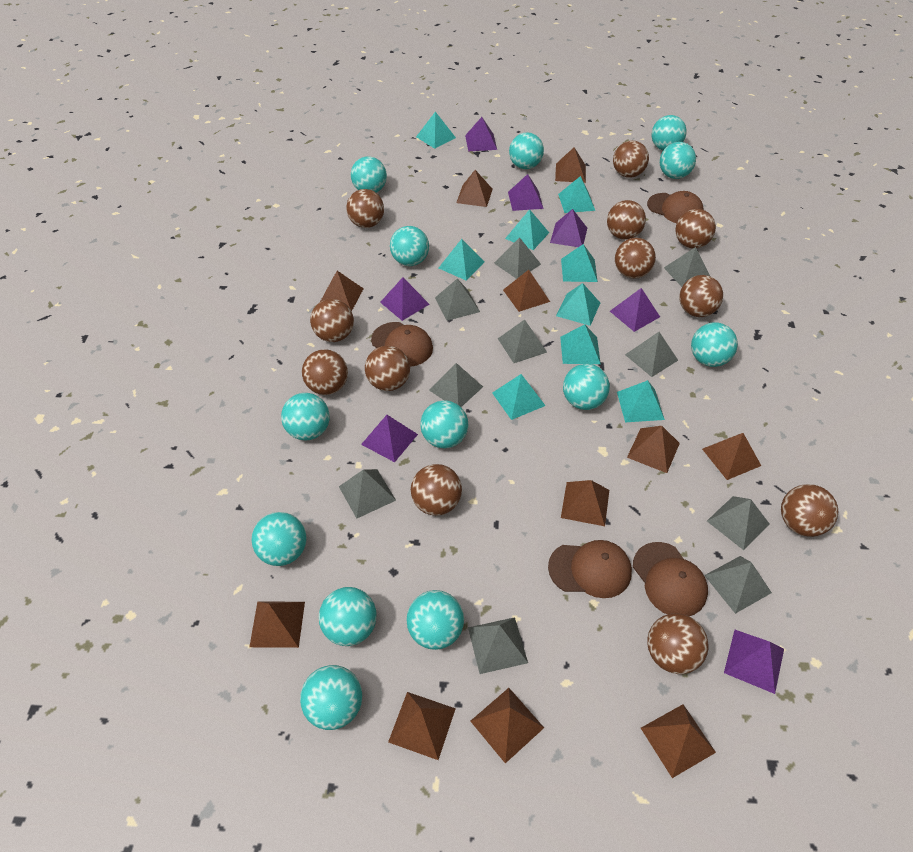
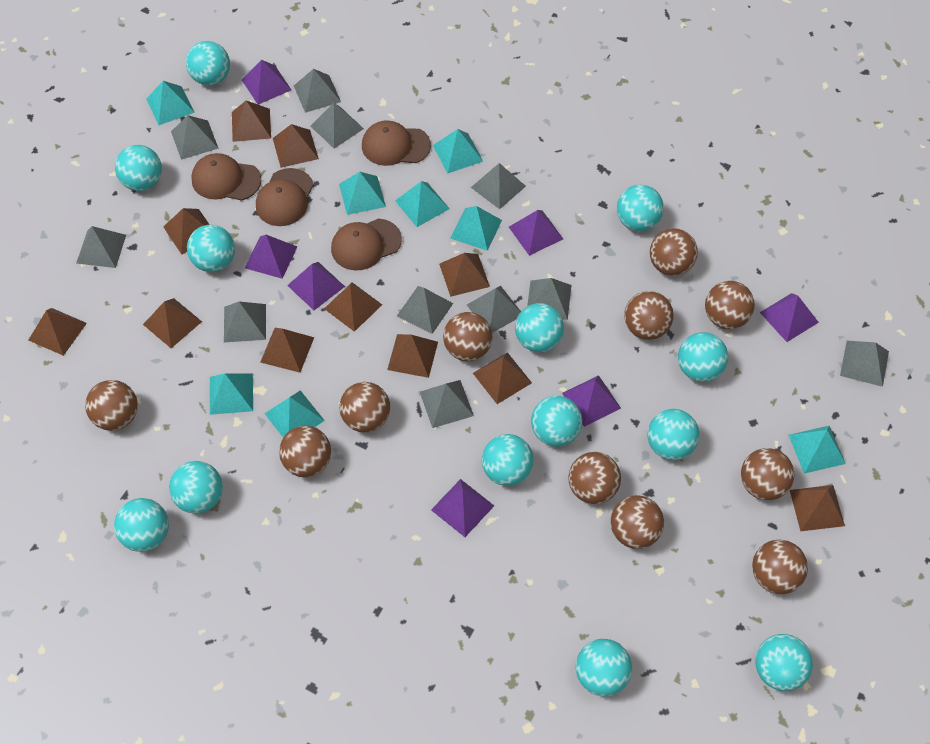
brown ball: 12 -> 11
grey pyramid: 10 -> 11
turquoise pyramid: 9 -> 8

